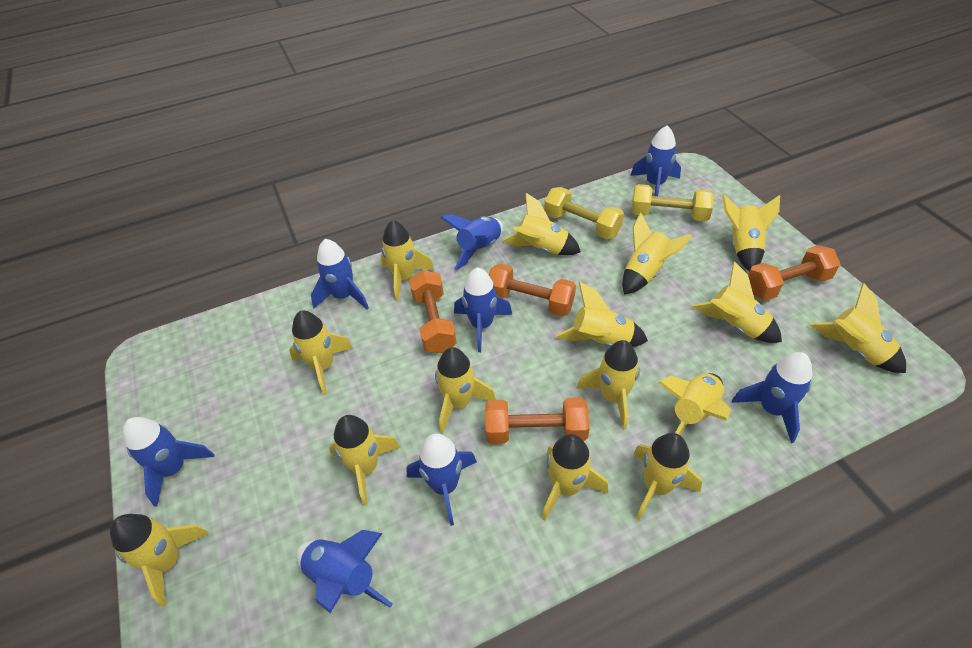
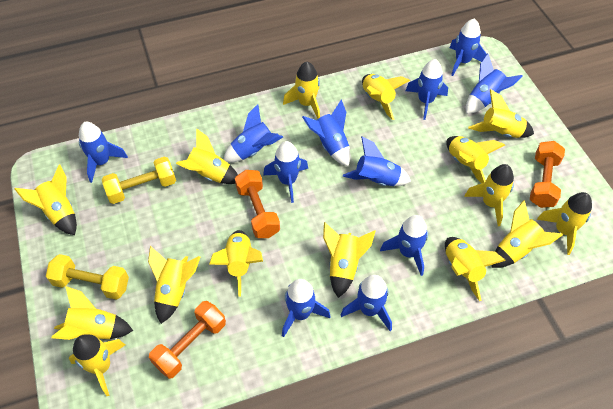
blue rocket: 8 -> 11
orange dumbbell: 4 -> 3

